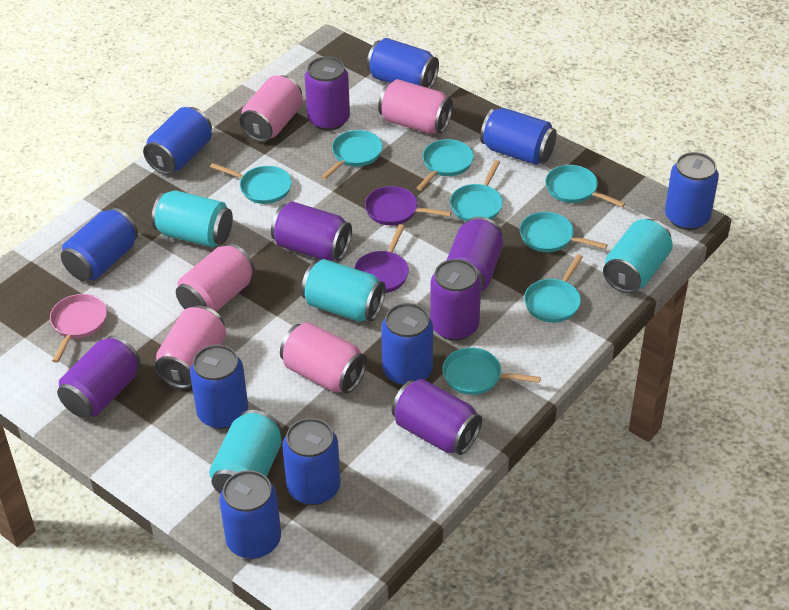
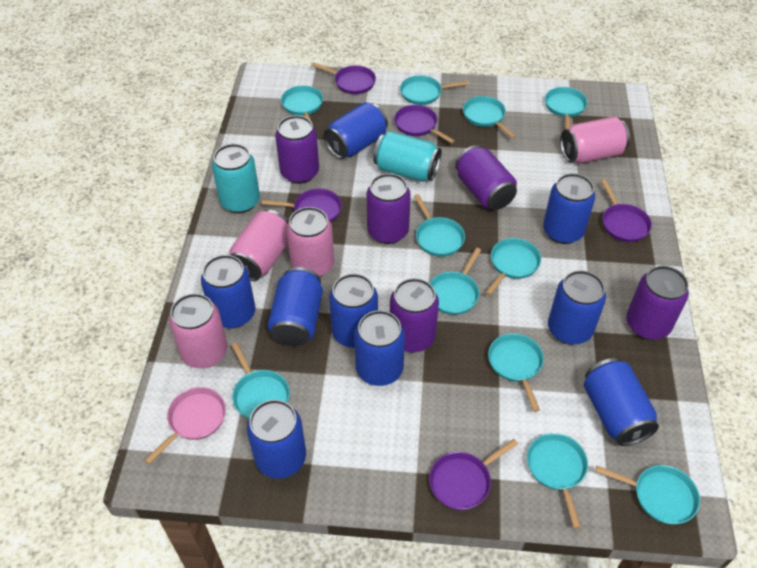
pink can: 5 -> 4
purple can: 6 -> 5
purple pan: 2 -> 5
turquoise can: 4 -> 2
turquoise pan: 8 -> 11

